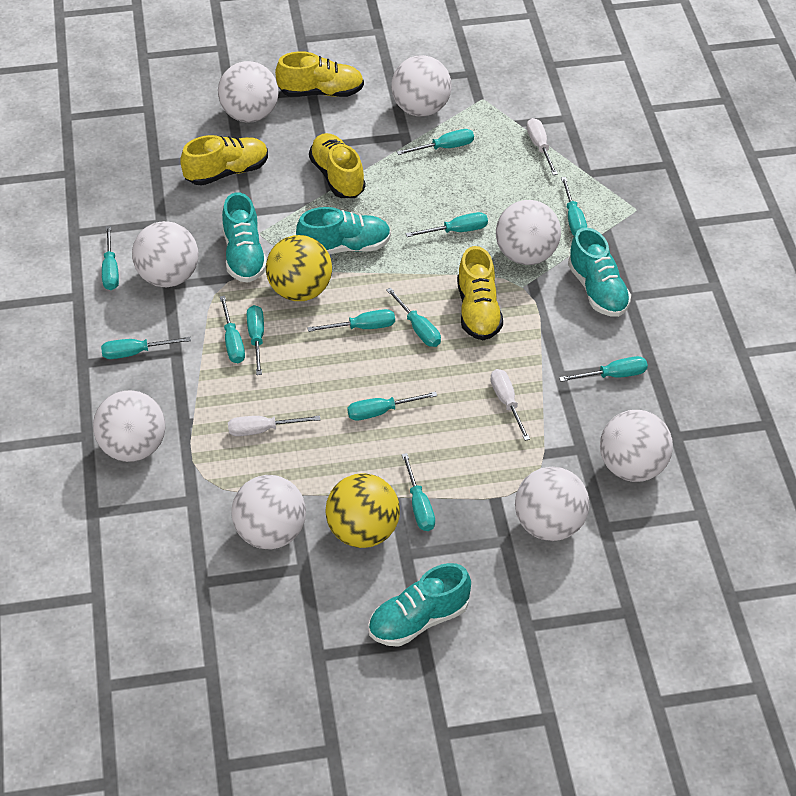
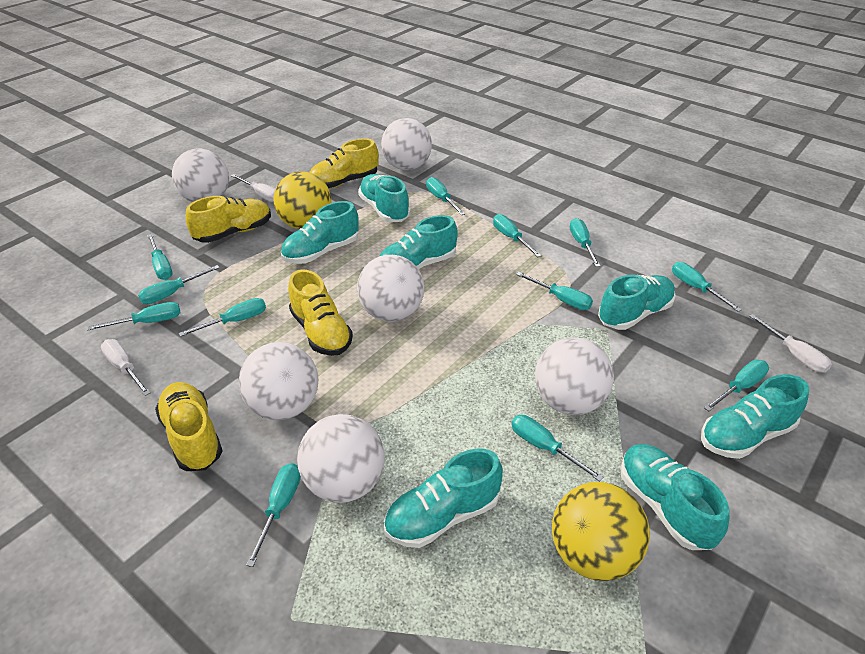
turquoise shoe: 4 -> 7
white ball: 8 -> 6

